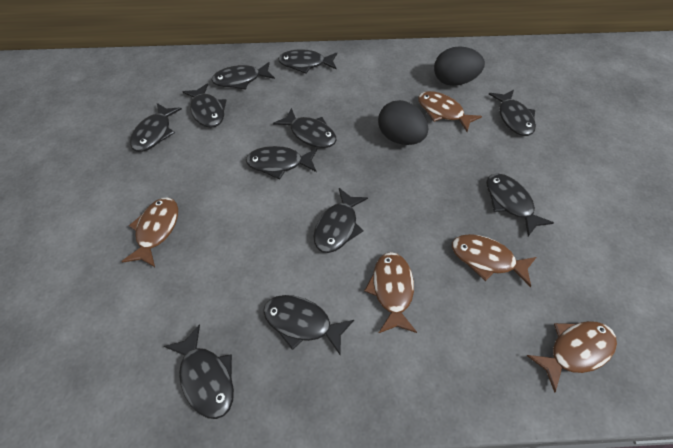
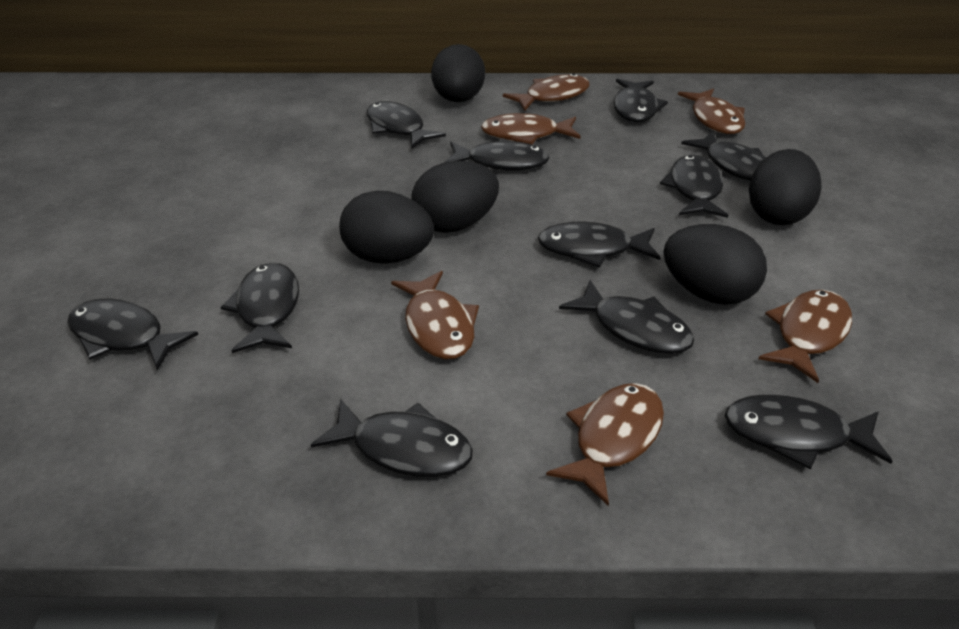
black egg: 2 -> 5
brown fish: 5 -> 6

